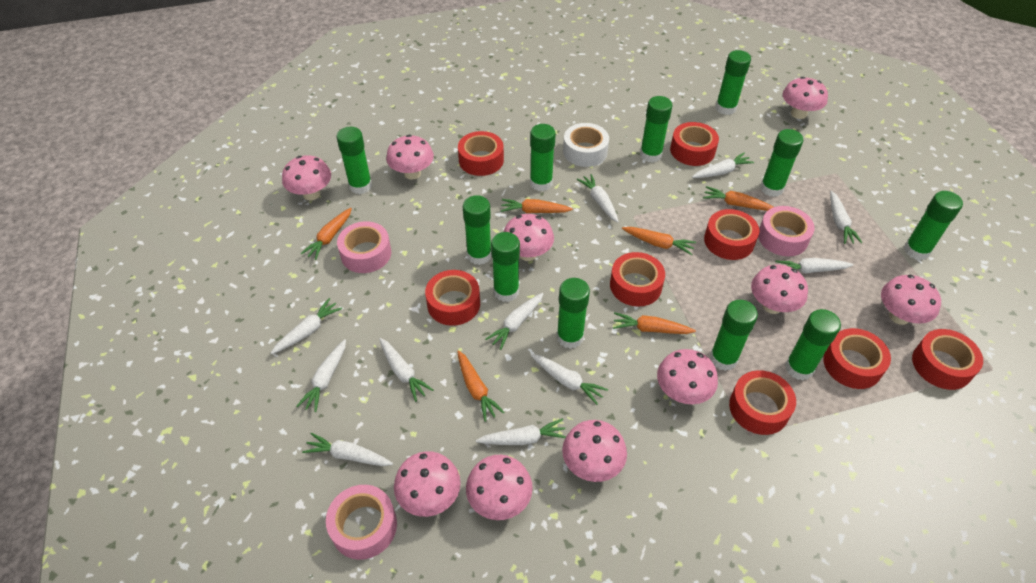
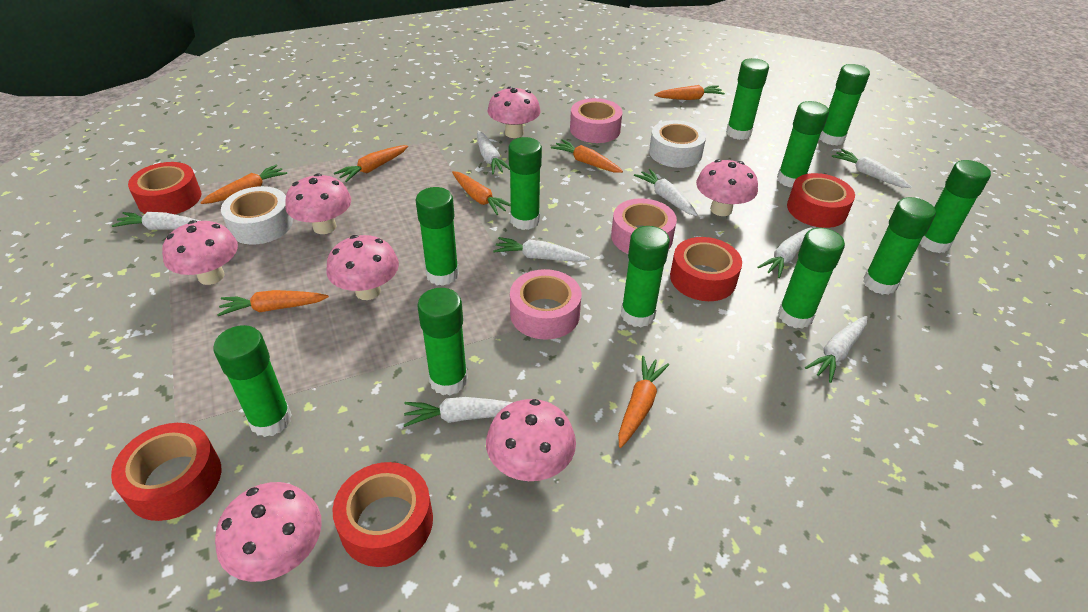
orange carrot: 6 -> 7
pink mushroom: 10 -> 7
red tape: 8 -> 5
white carrot: 11 -> 8
white tape: 1 -> 2

